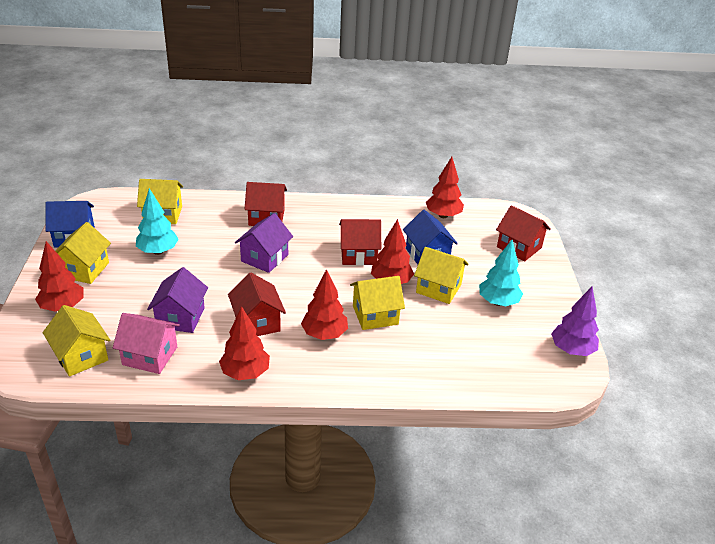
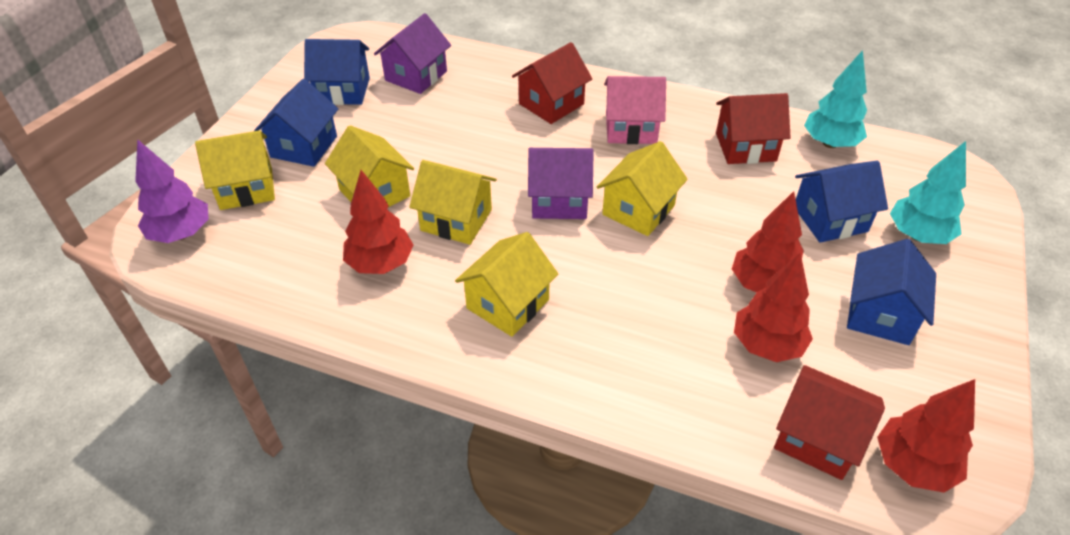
blue house: 2 -> 4
red house: 4 -> 3
red tree: 5 -> 4

